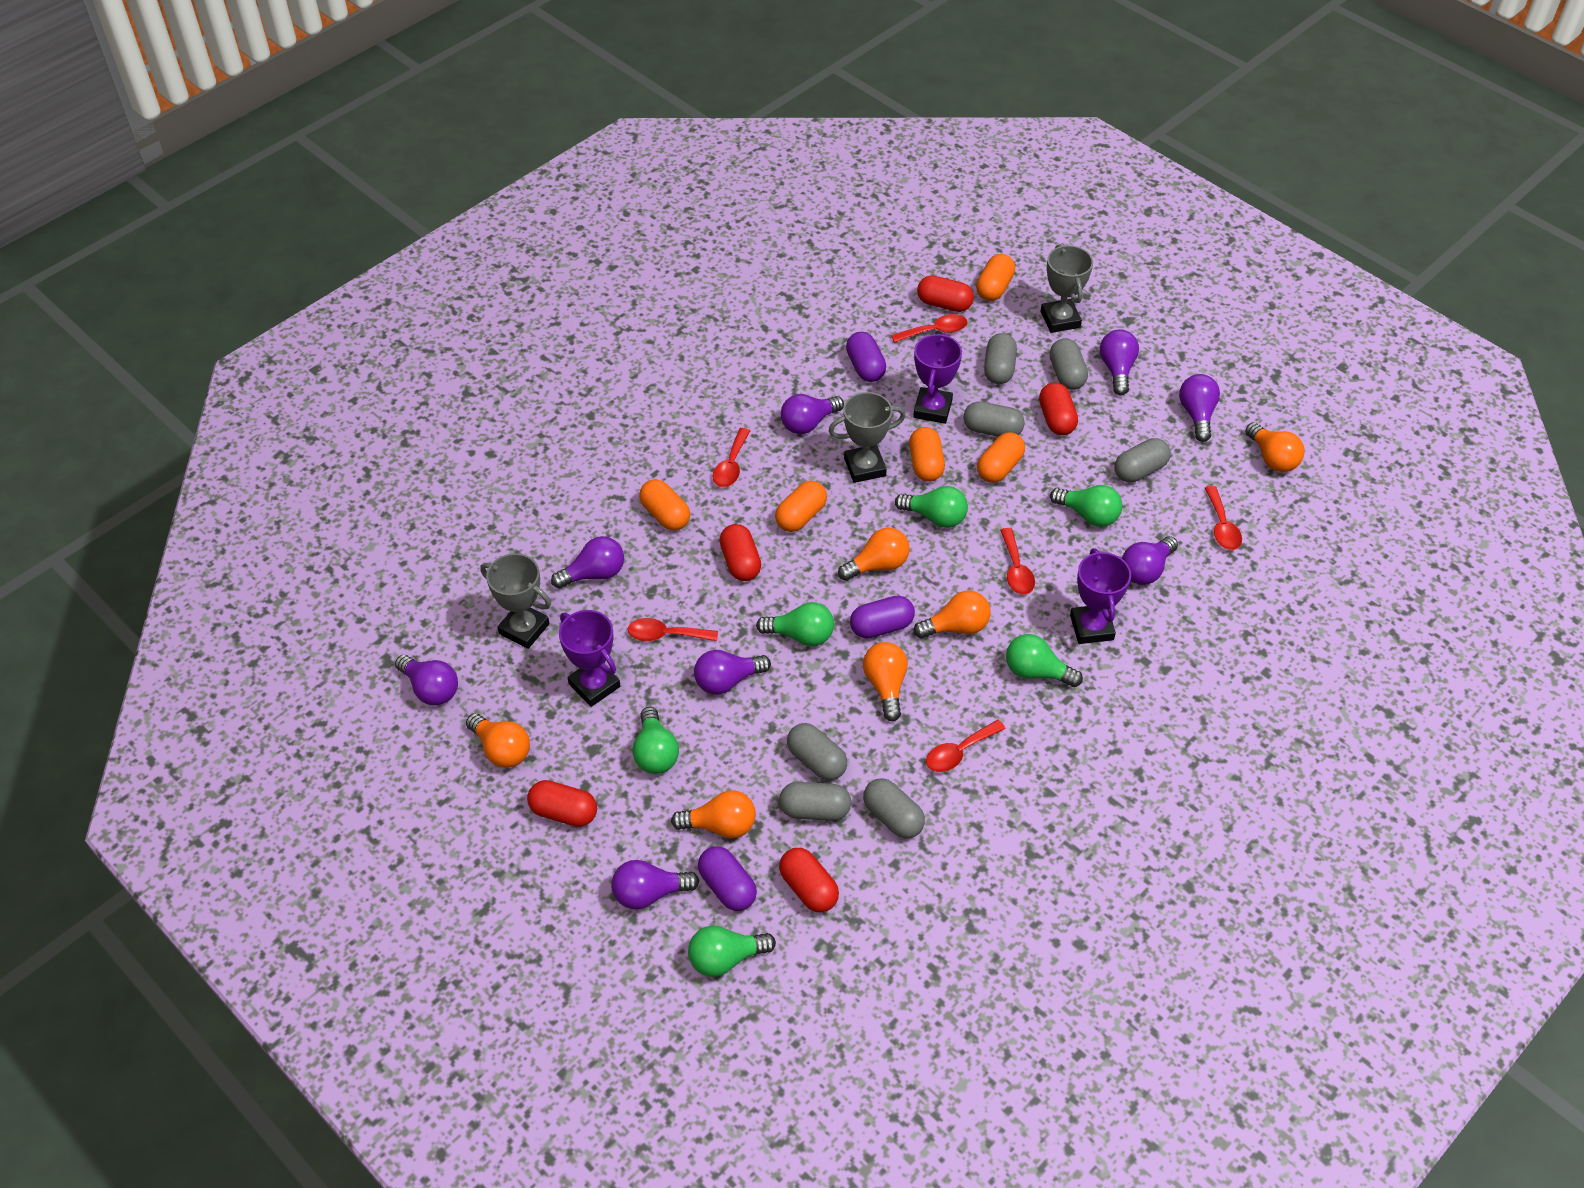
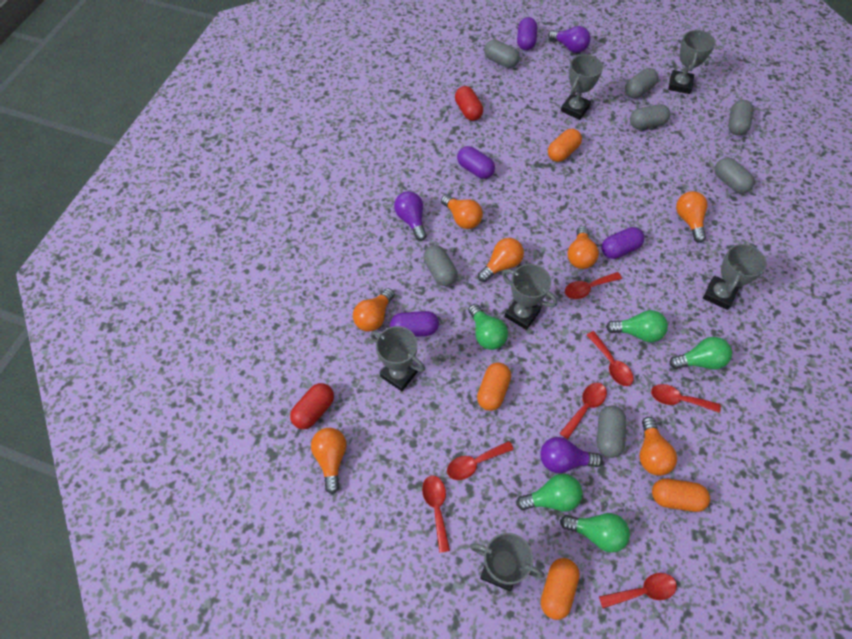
green light bulb: 6 -> 5
grey trophy: 3 -> 6
orange capsule: 5 -> 4
orange light bulb: 6 -> 7
purple capsule: 3 -> 4
purple light bulb: 8 -> 3
purple trophy: 3 -> 0
red capsule: 5 -> 2
red spoon: 6 -> 7

